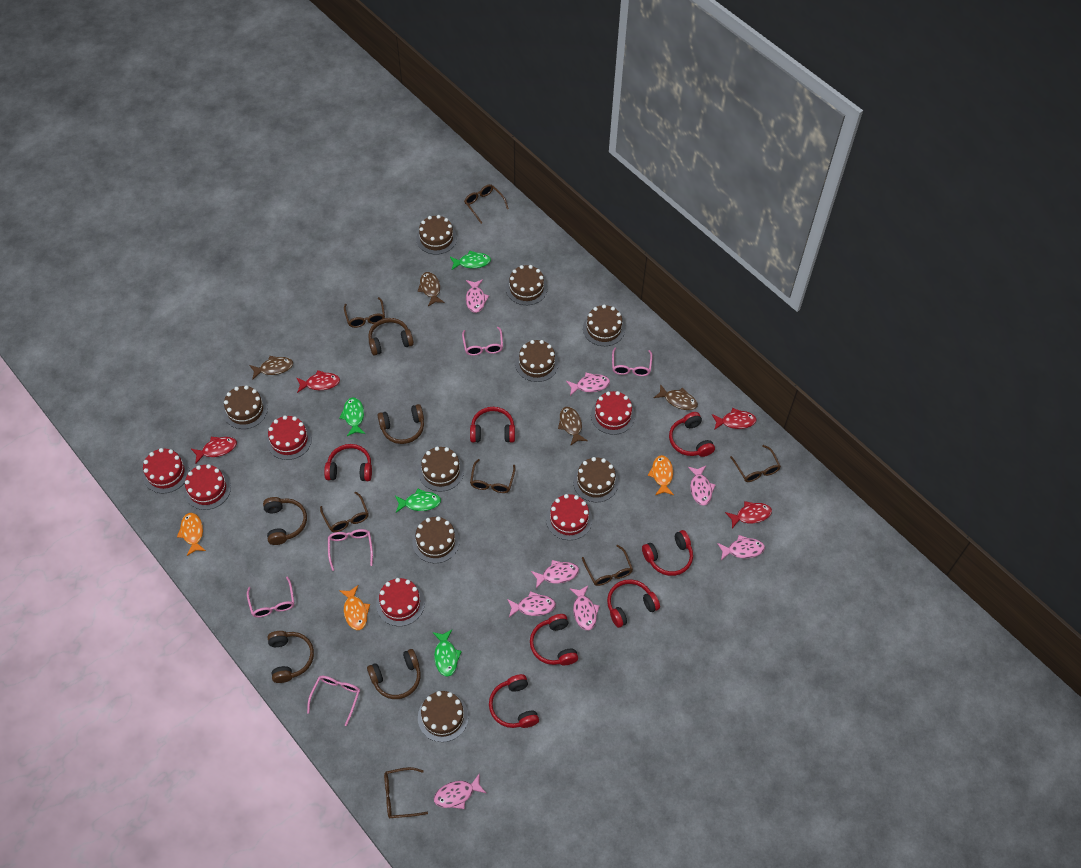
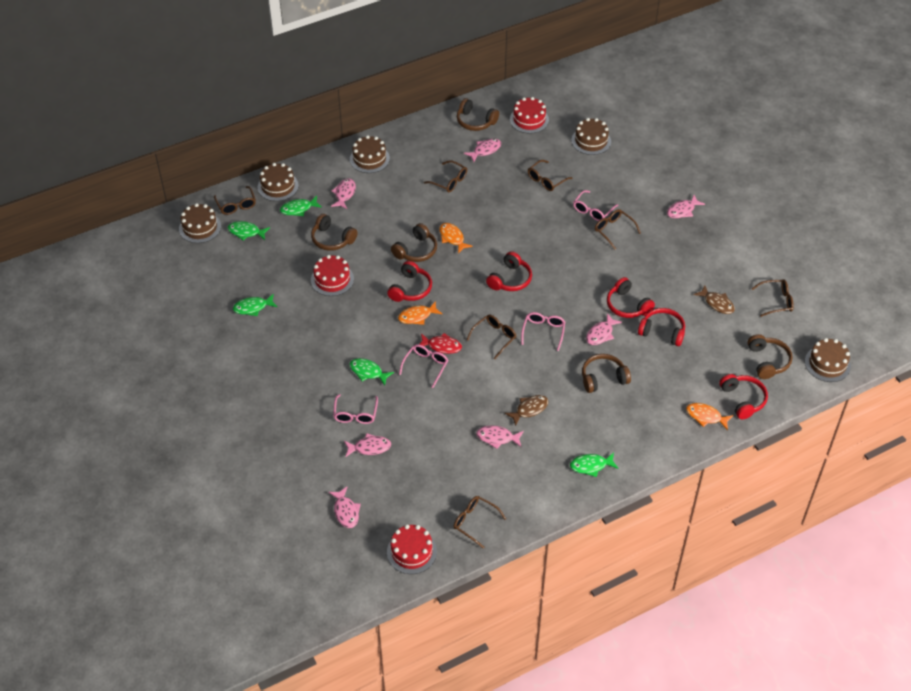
brown cake: 9 -> 5
brown fish: 4 -> 2
green fish: 4 -> 5
pink fish: 8 -> 7
pink glasses: 5 -> 4
red cake: 6 -> 3
red fish: 4 -> 1
red headphones: 7 -> 5

